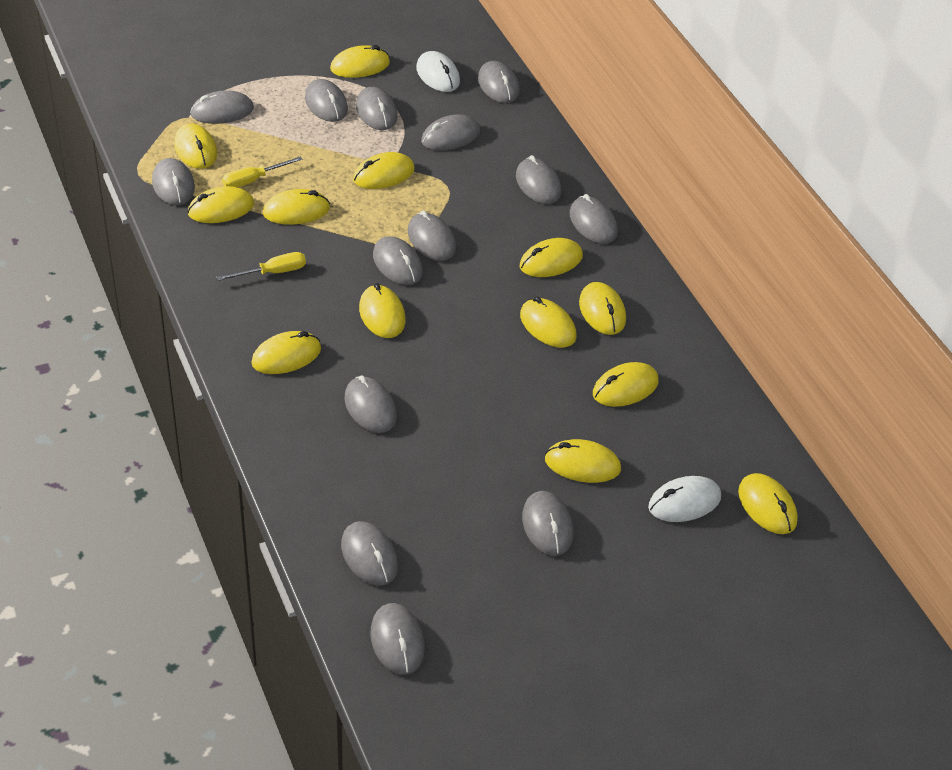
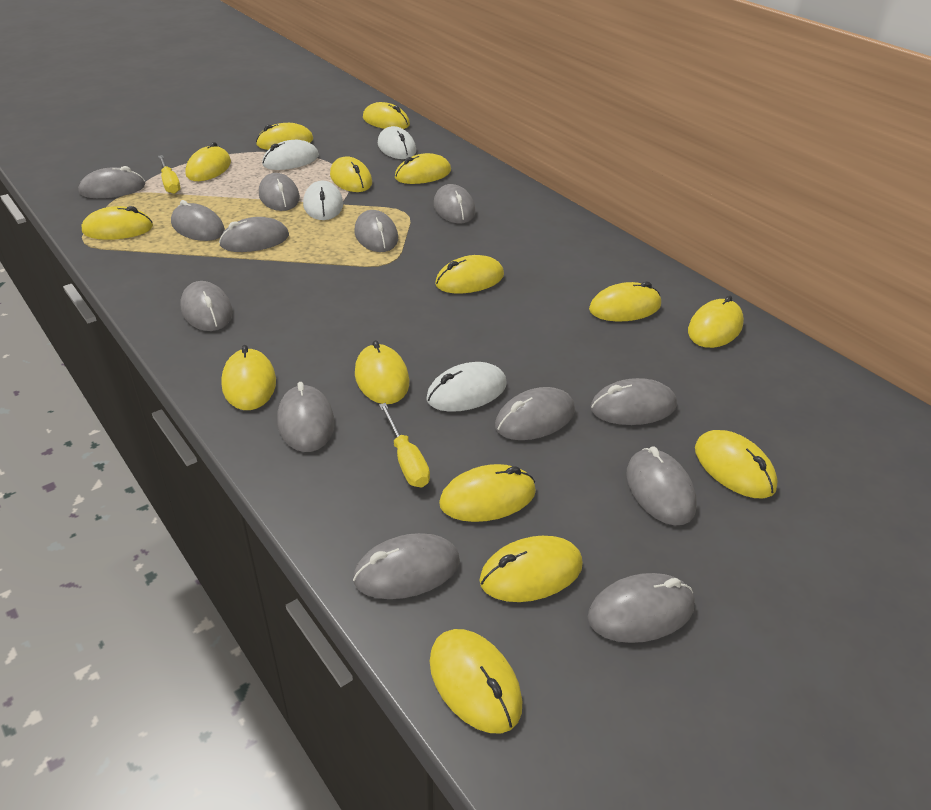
grey mouse: 14 -> 13
white mouse: 2 -> 4
yellow mouse: 13 -> 15

